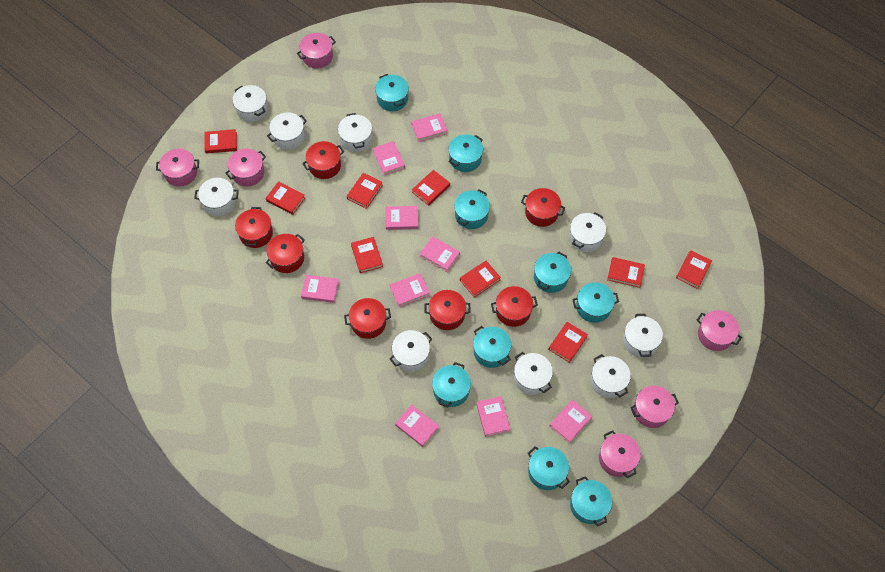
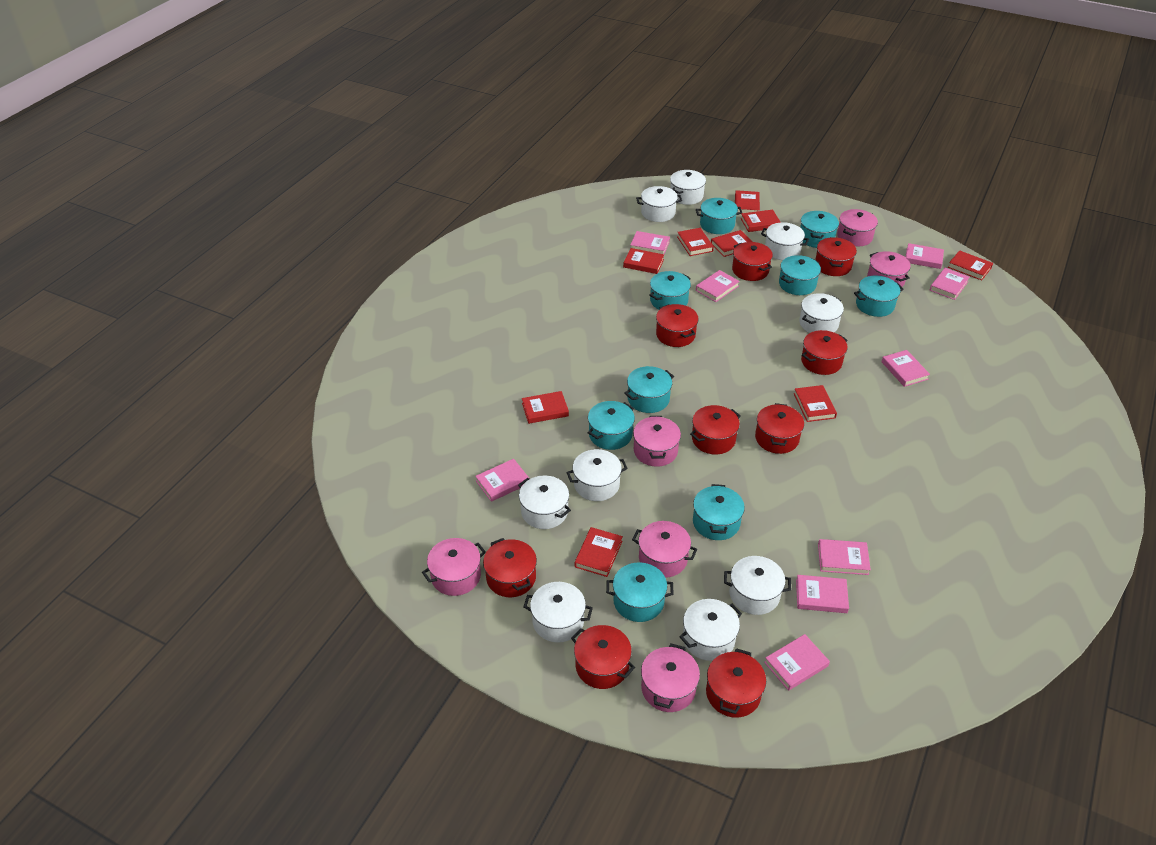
red pot: 7 -> 9

